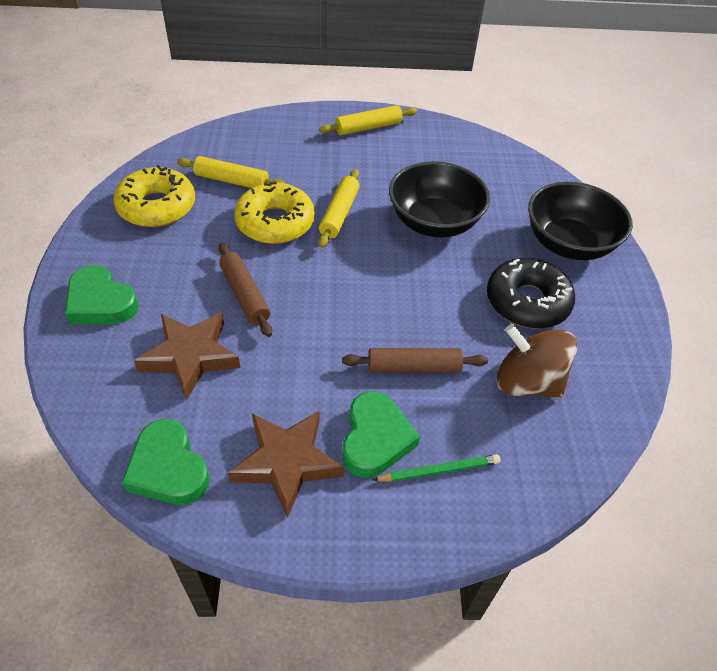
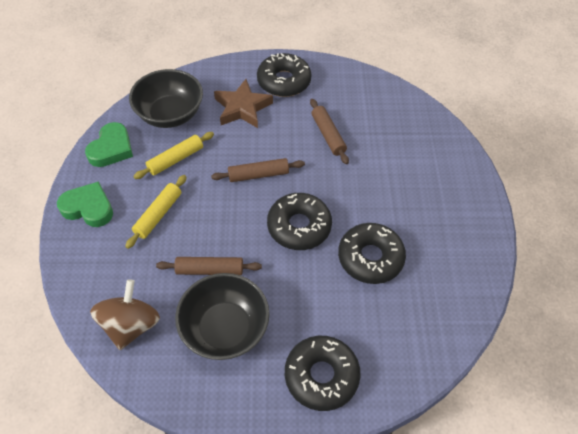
black donut: 1 -> 4
brown rolling pin: 2 -> 3
brown star: 2 -> 1
green heart: 3 -> 2
green pencil: 1 -> 0
yellow donut: 2 -> 0
yellow rolling pin: 3 -> 2

